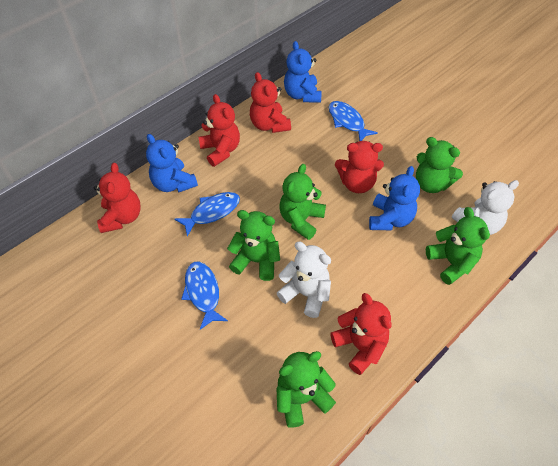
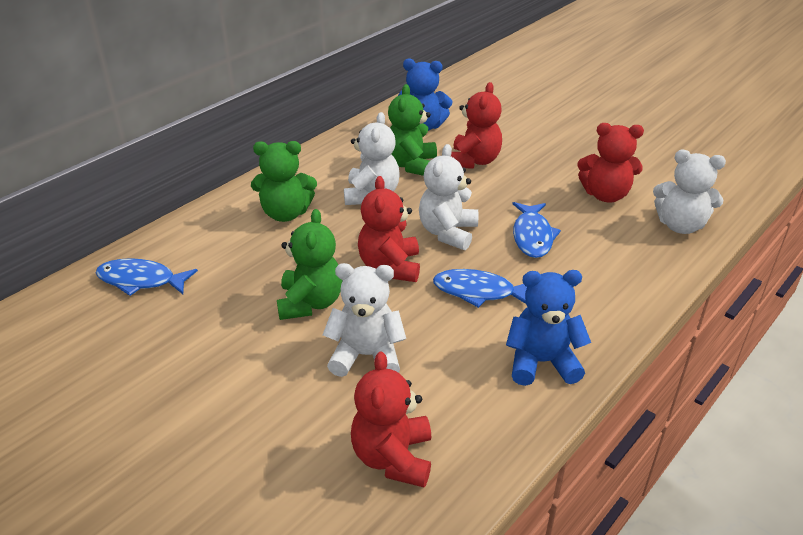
blue teddy bear: 3 -> 2
green teddy bear: 5 -> 3
red teddy bear: 5 -> 4
white teddy bear: 2 -> 4

